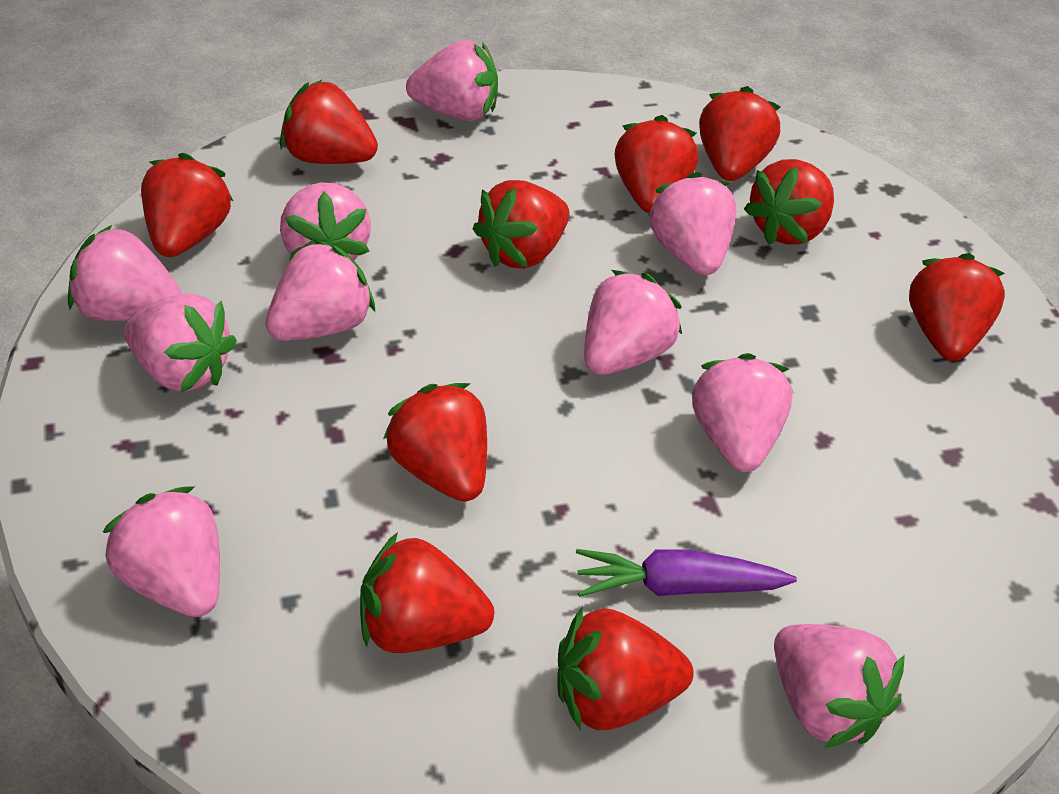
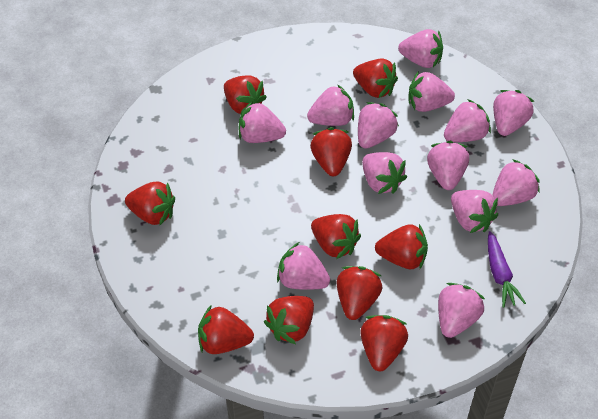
pink strawberry: 10 -> 13

